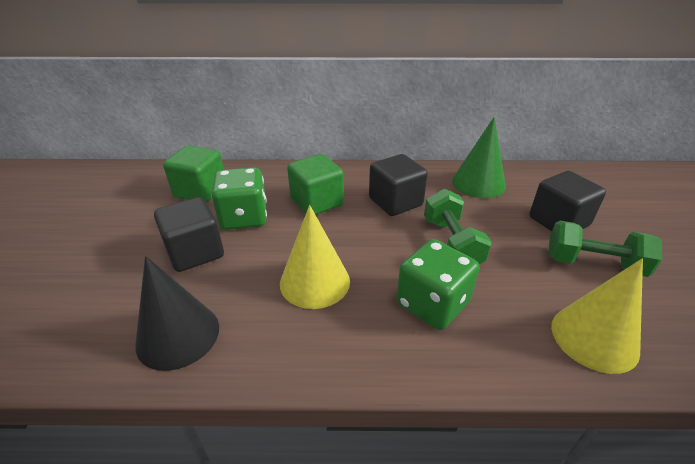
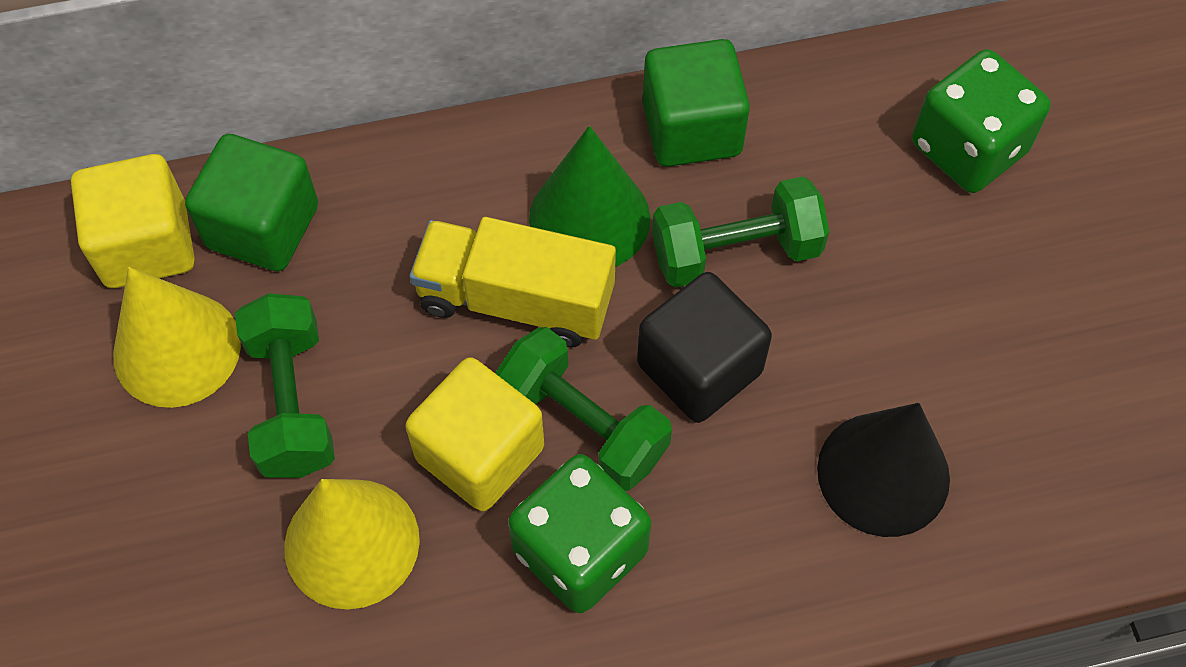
black cube: 3 -> 1
green dumbbell: 2 -> 3
yellow cube: 0 -> 2
yellow truck: 0 -> 1

